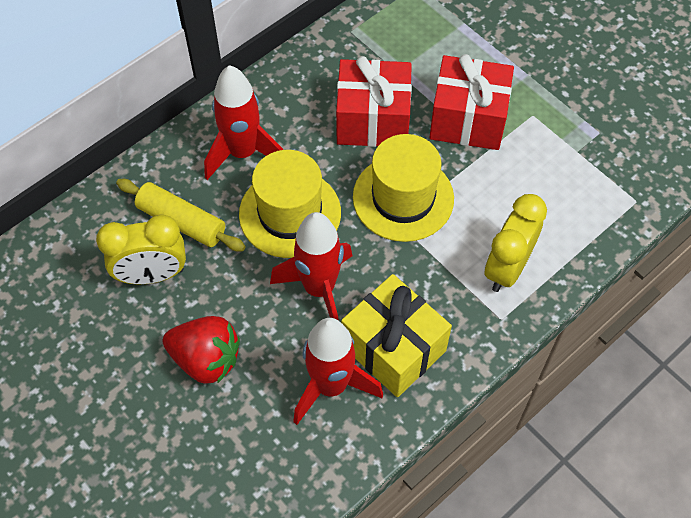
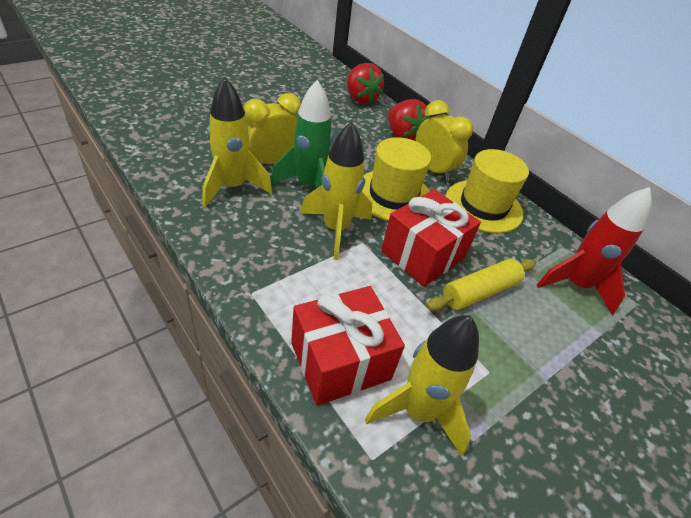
green rocket: 0 -> 1
red rocket: 3 -> 1
red strawberry: 1 -> 2
yellow gift: 1 -> 0
yellow rocket: 0 -> 3

